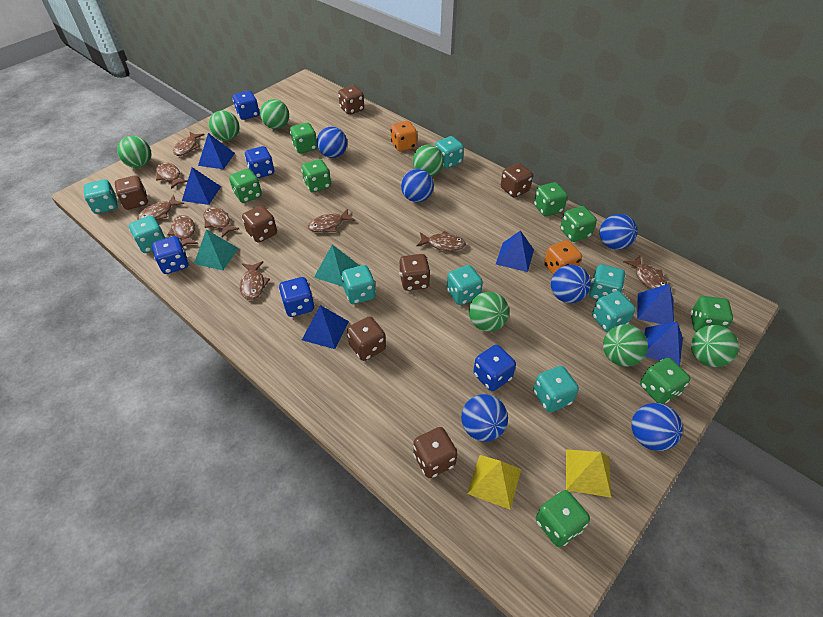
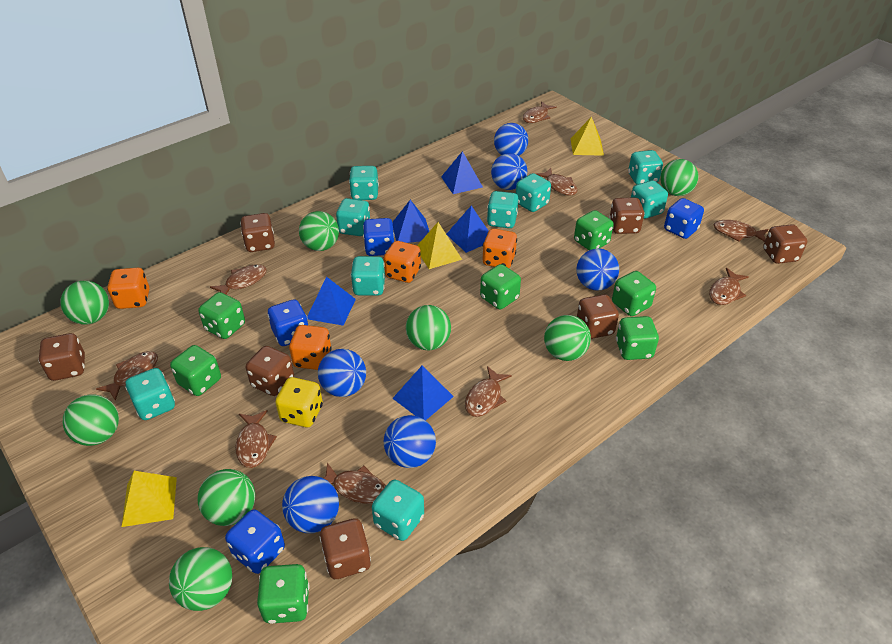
blue dice: 5 -> 4
blue pyramid: 6 -> 5
green ball: 7 -> 8
green dice: 8 -> 7
orange dice: 2 -> 4
turquoise dice: 8 -> 9
turquoise pyramid: 2 -> 0
yellow dice: 0 -> 1
yellow pyramid: 2 -> 3

